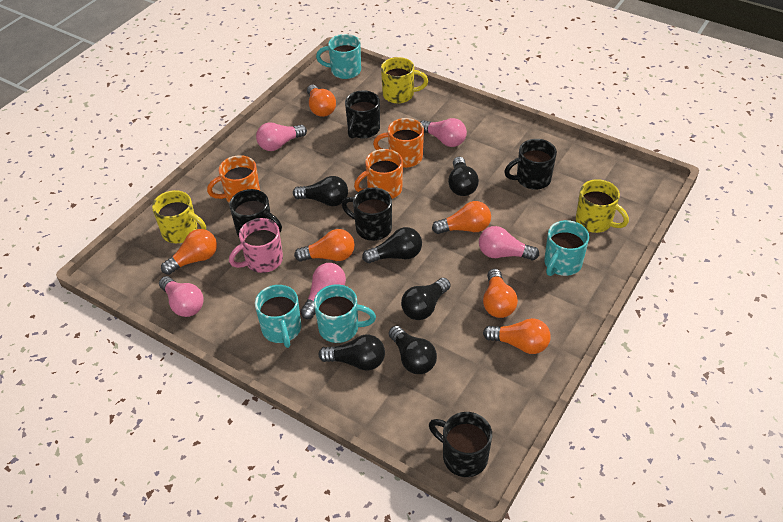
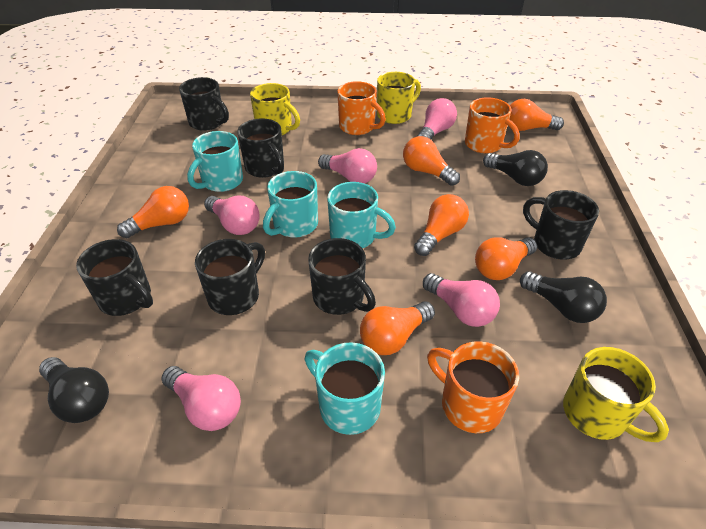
black light bulb: 6 -> 3
black mug: 5 -> 6
pink mug: 1 -> 0

